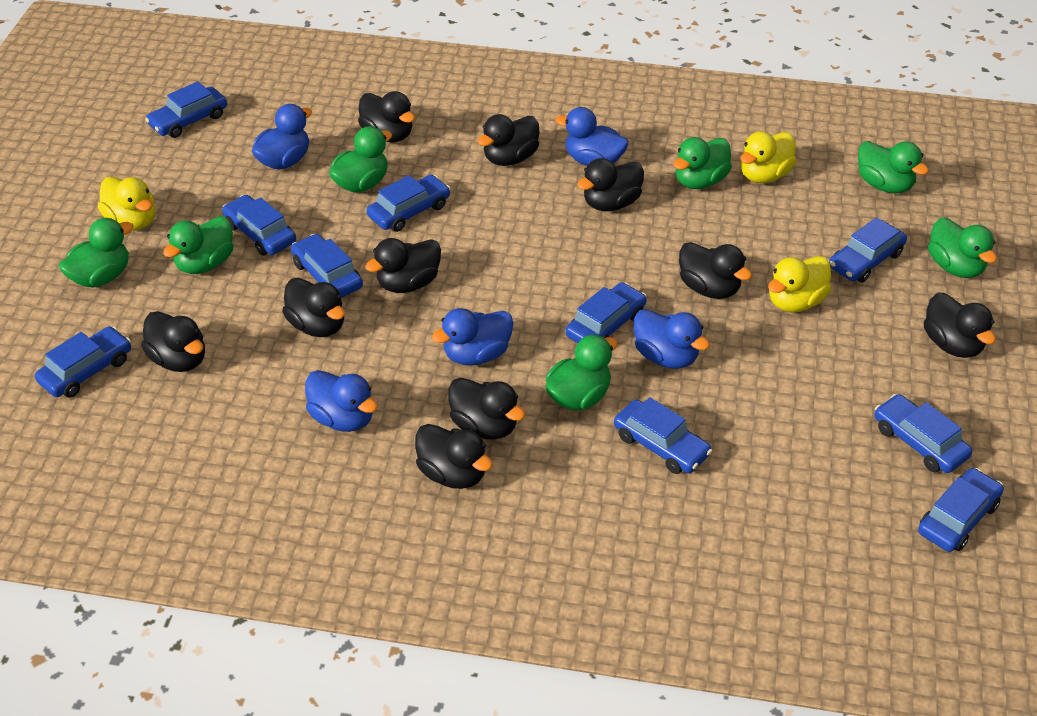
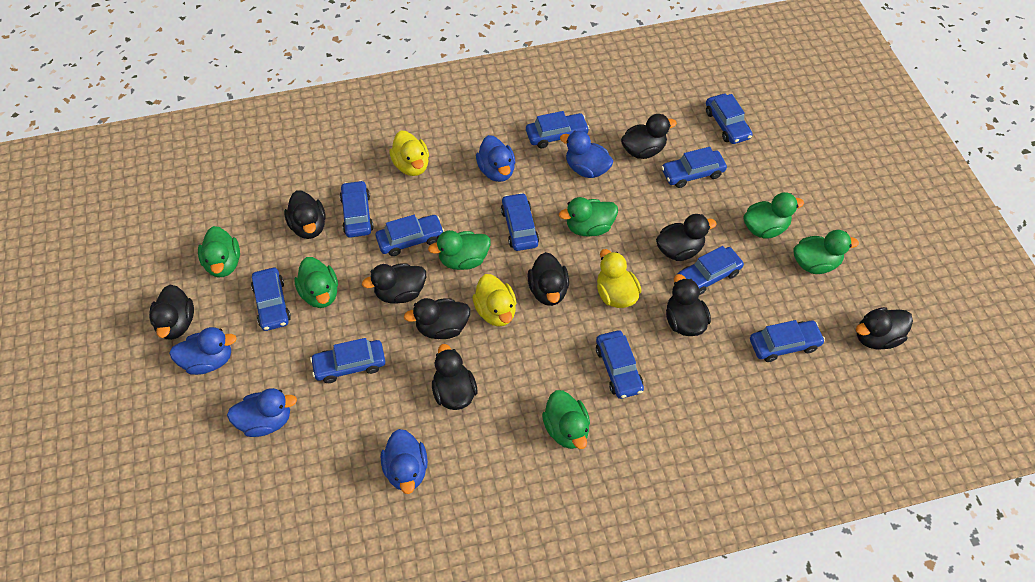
blue car: 10 -> 11

